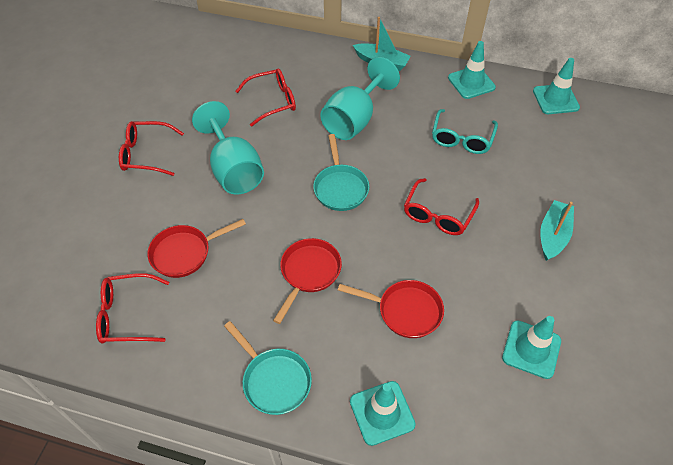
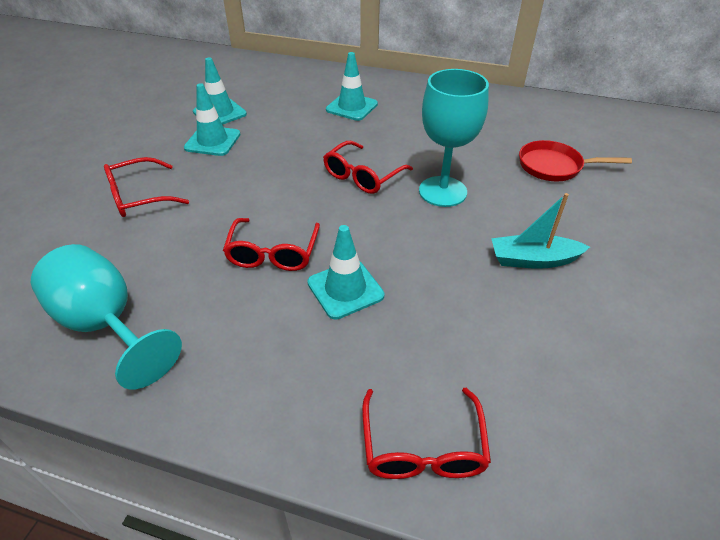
red pan: 3 -> 1
turquoise boat: 2 -> 1
turquoise glasses: 1 -> 0
turquoise pan: 2 -> 0

